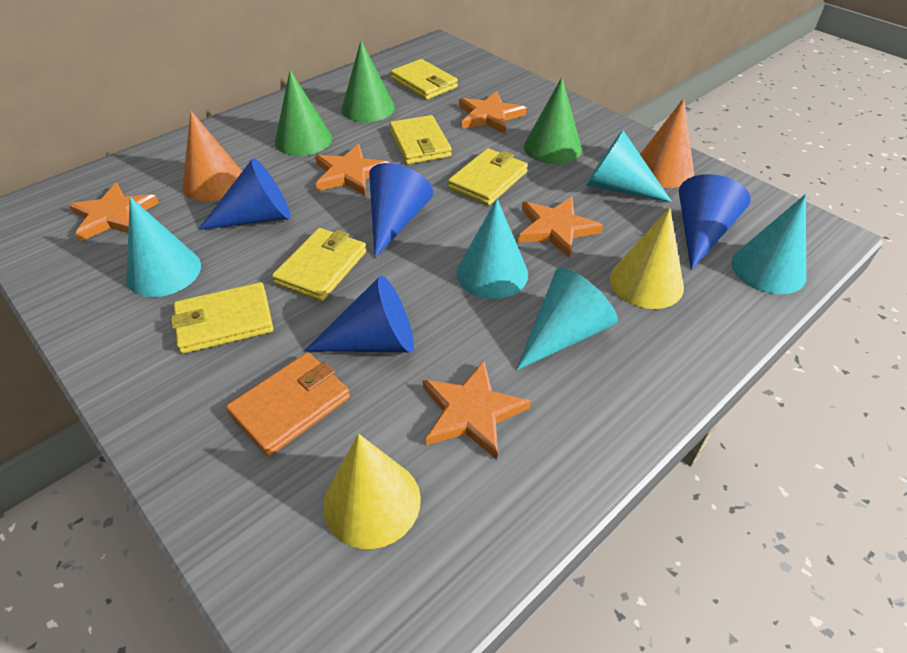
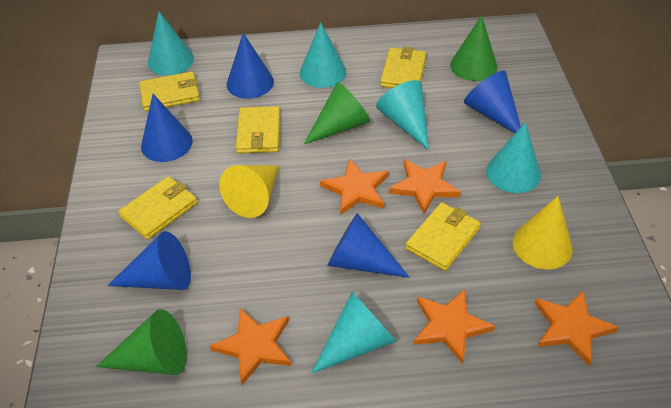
blue cone: 4 -> 5
orange cone: 2 -> 0
orange wallet: 1 -> 0

